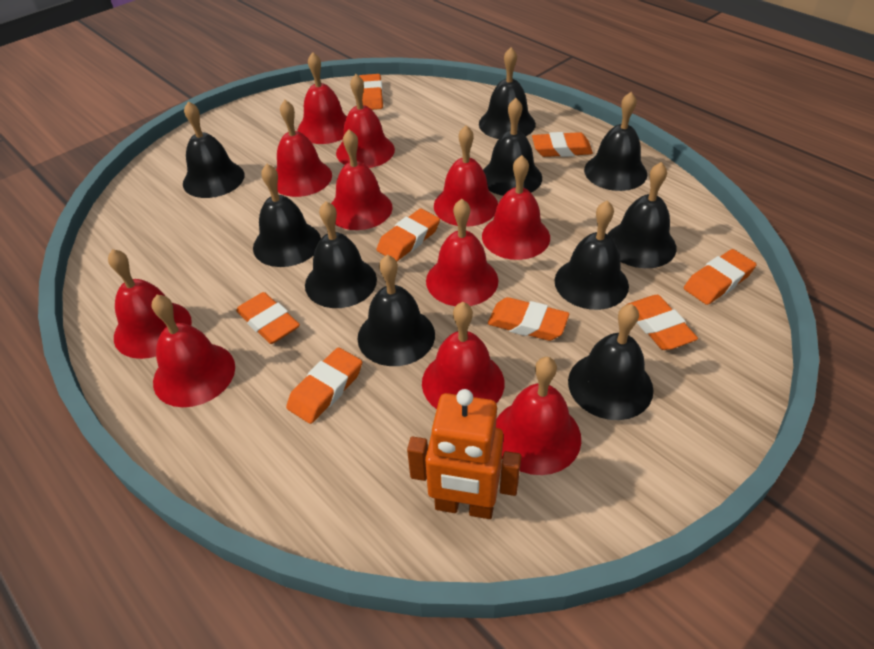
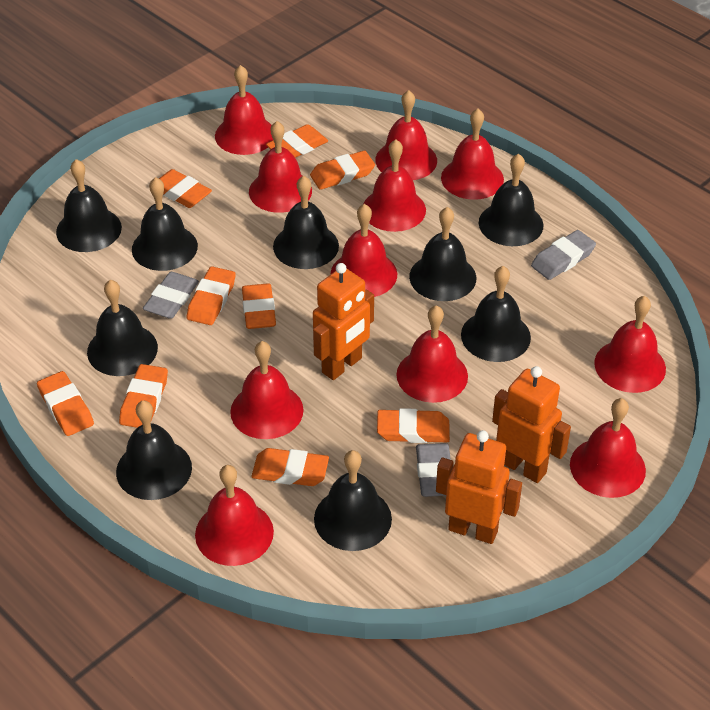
black bell: 10 -> 9
grey eraser: 0 -> 3
orange eraser: 8 -> 9
orange robot: 1 -> 3

